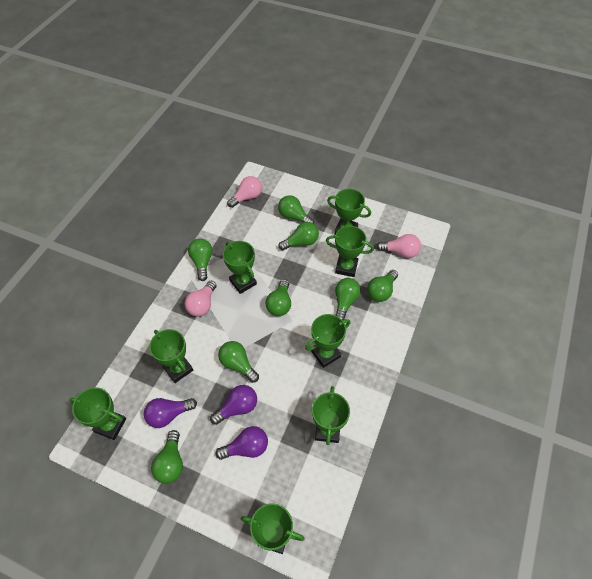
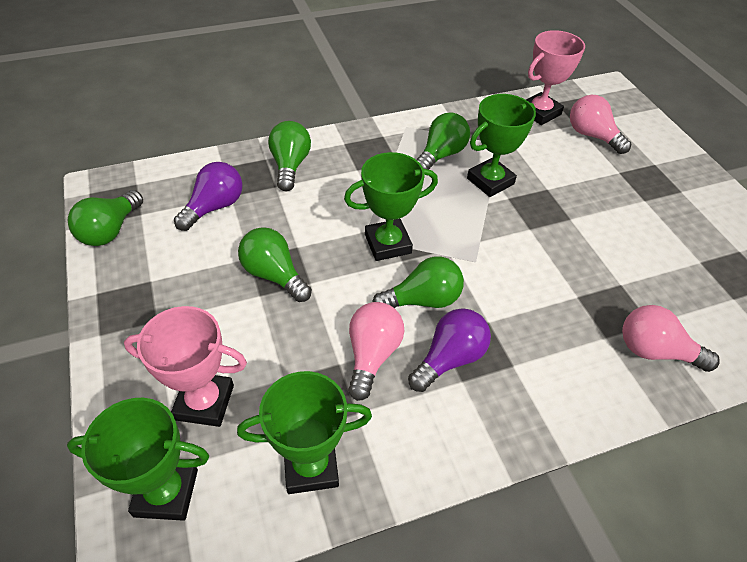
green light bulb: 8 -> 5
green trophy: 8 -> 4
pink trophy: 0 -> 2
purple light bulb: 3 -> 2

